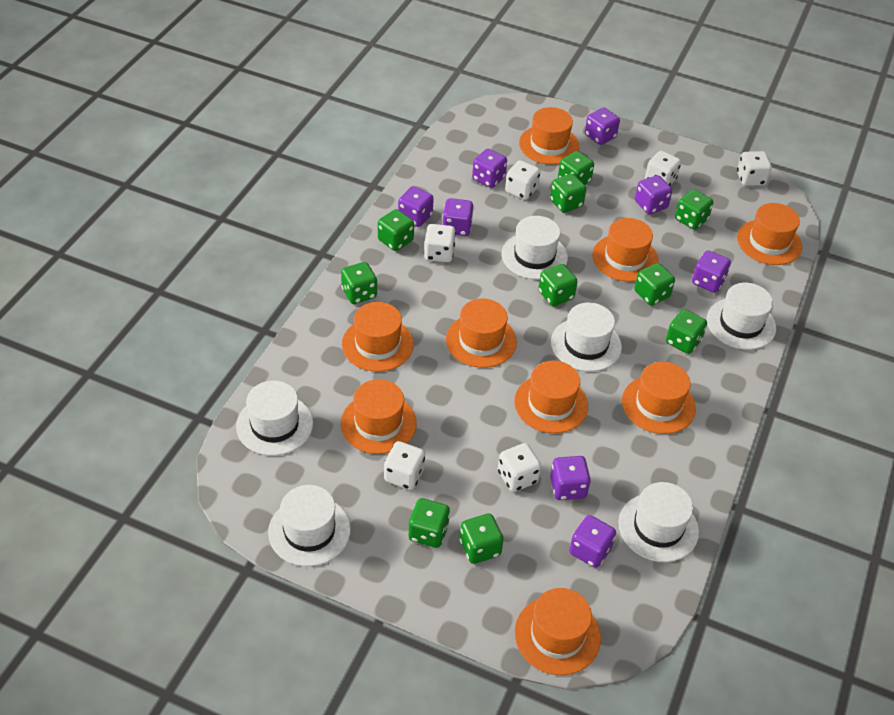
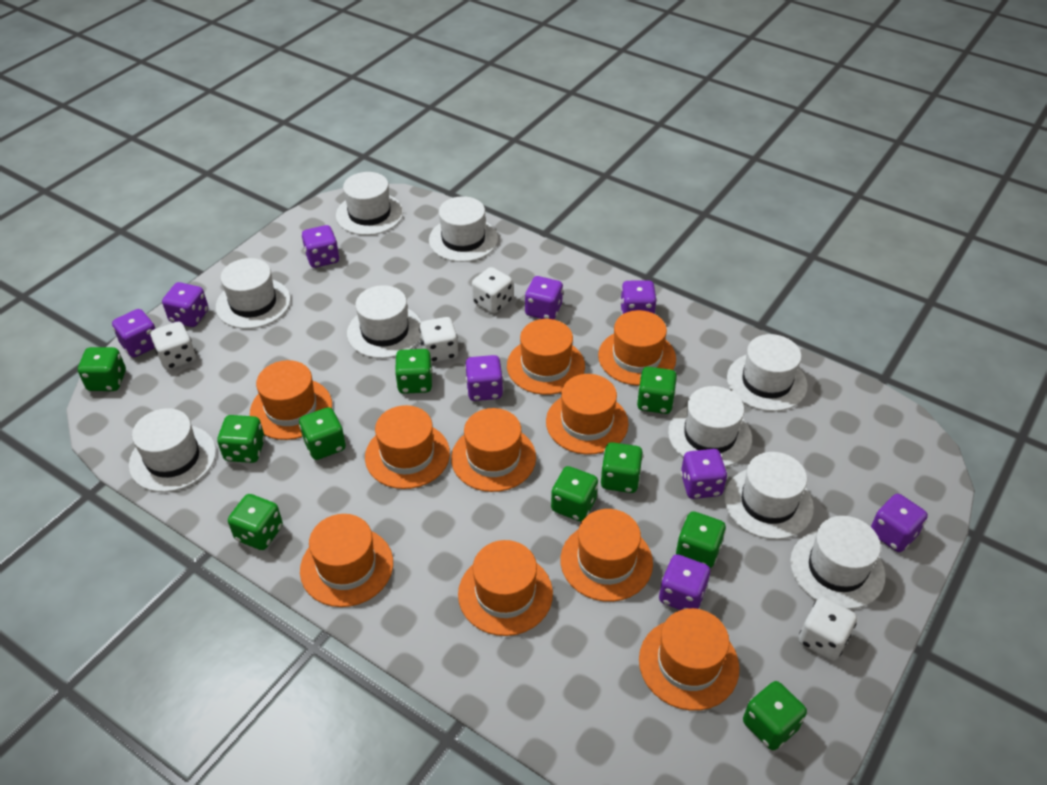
orange hat: 9 -> 10
purple dice: 8 -> 9
white dice: 6 -> 4
white hat: 6 -> 9

